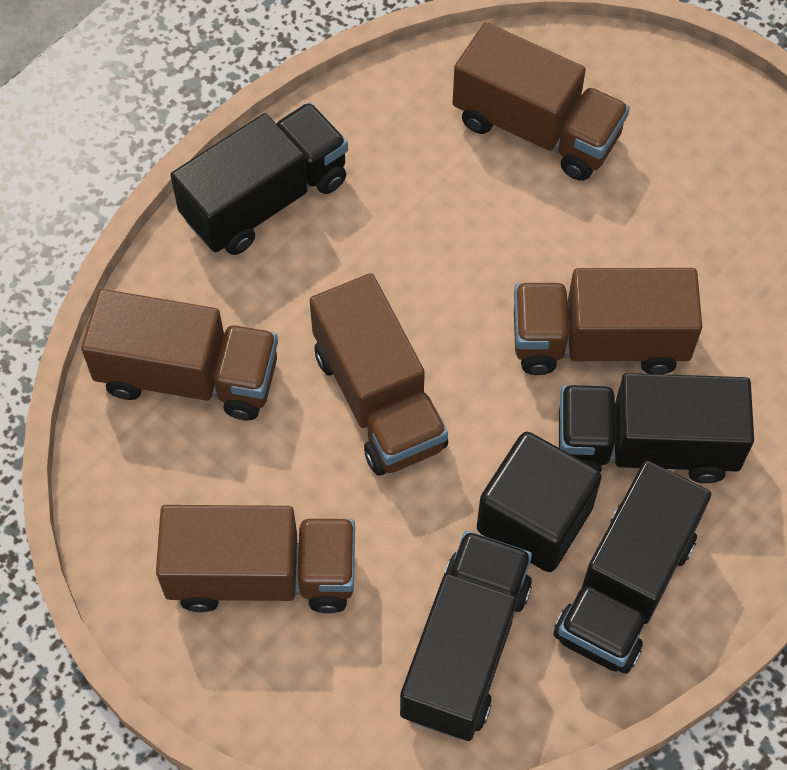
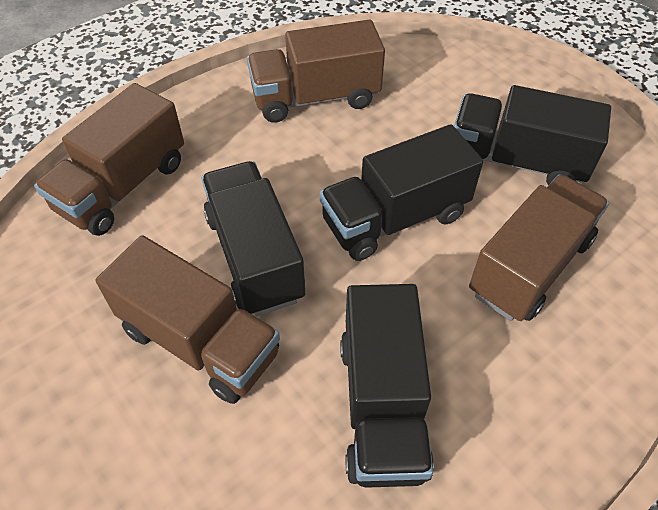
black cube: 1 -> 0
brown truck: 5 -> 4

